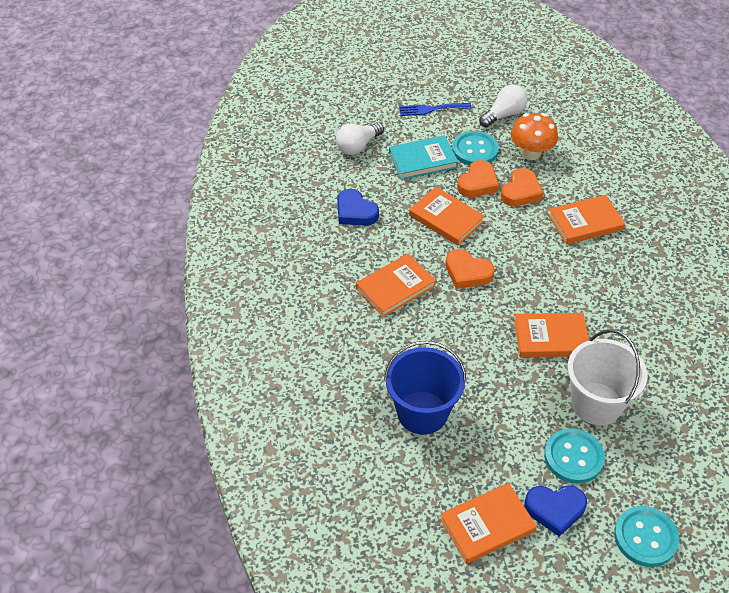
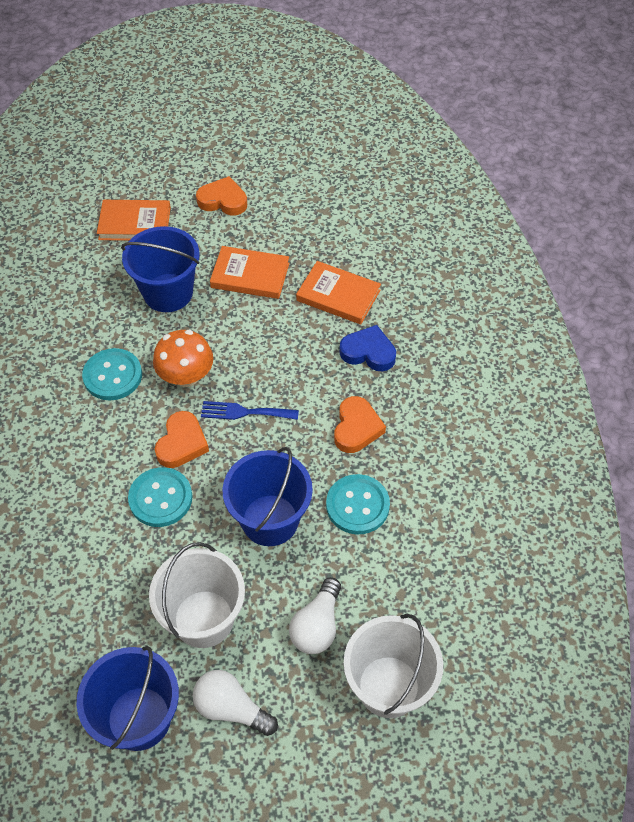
blue bucket: 1 -> 3
blue heart: 2 -> 1
orange book: 5 -> 3
turquoise book: 1 -> 0
white bucket: 1 -> 2

